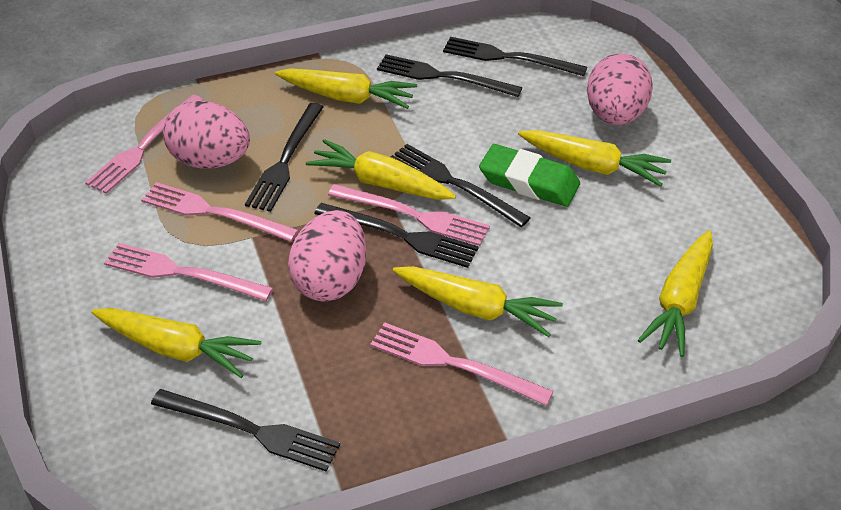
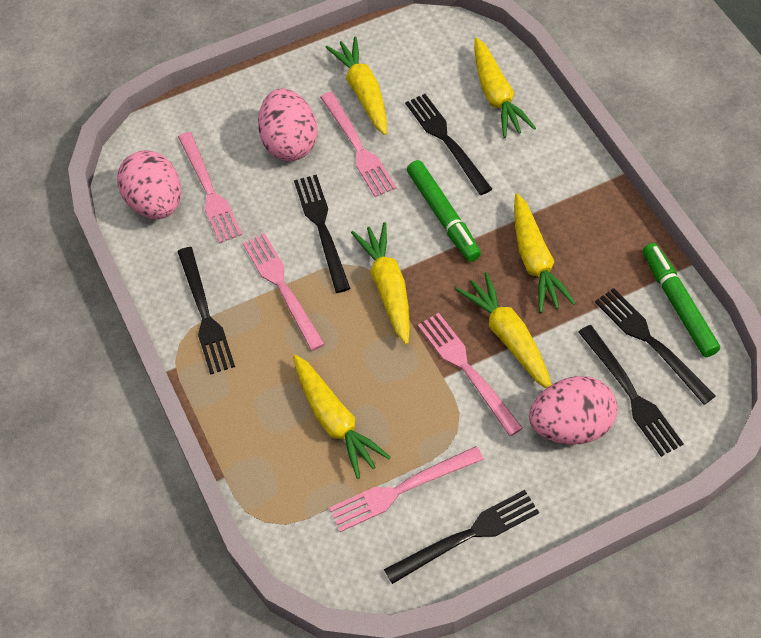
green eraser: 1 -> 0
green marker: 0 -> 2

